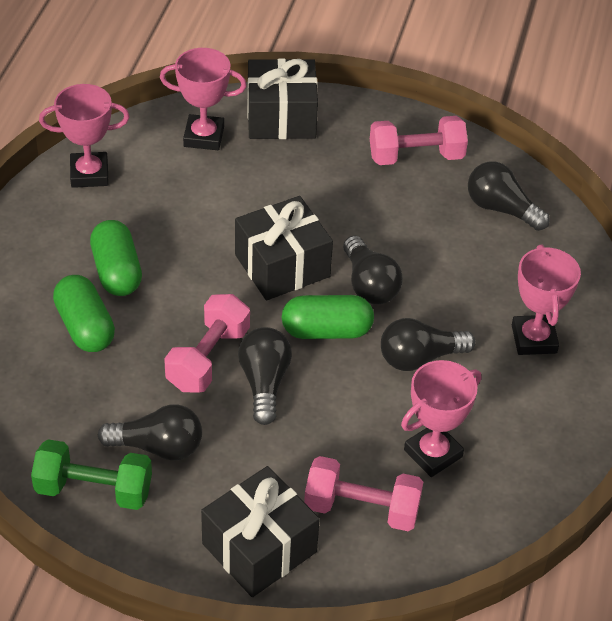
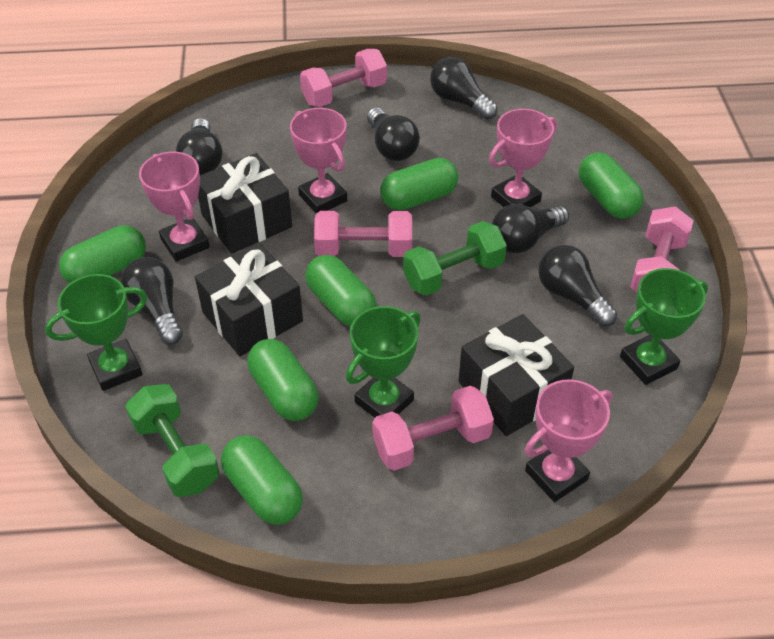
black light bulb: 5 -> 6
green capsule: 3 -> 6
green dumbbell: 1 -> 2
green trophy: 0 -> 3
pink dumbbell: 3 -> 4

